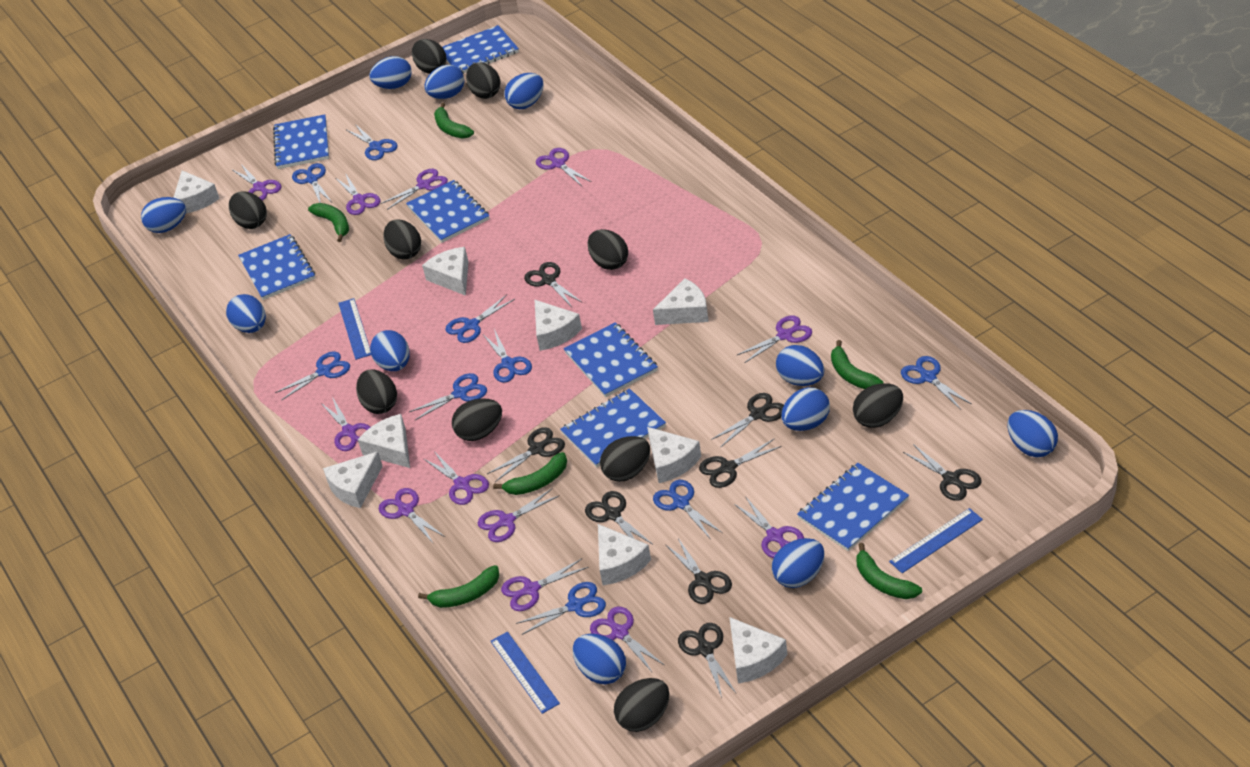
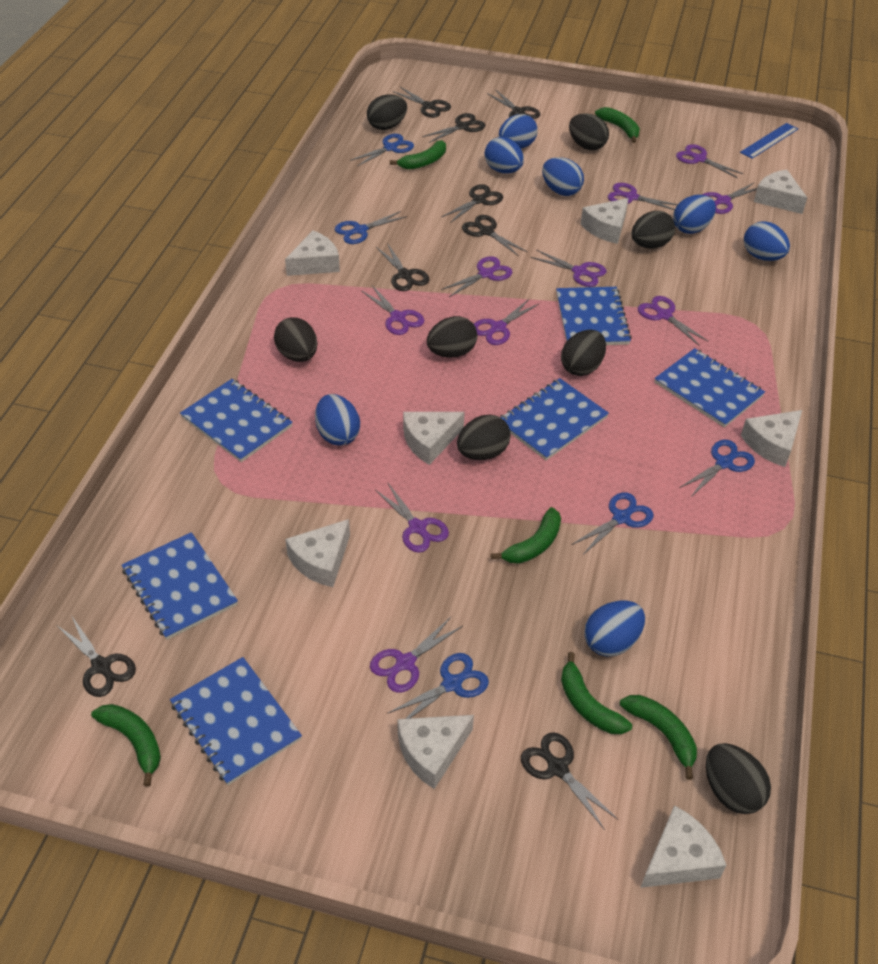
black egg: 10 -> 8
blue egg: 11 -> 7
blue notebook: 7 -> 6
blue ruler: 3 -> 1
blue scissors: 9 -> 5
purple scissors: 12 -> 10
white cheese: 9 -> 8

